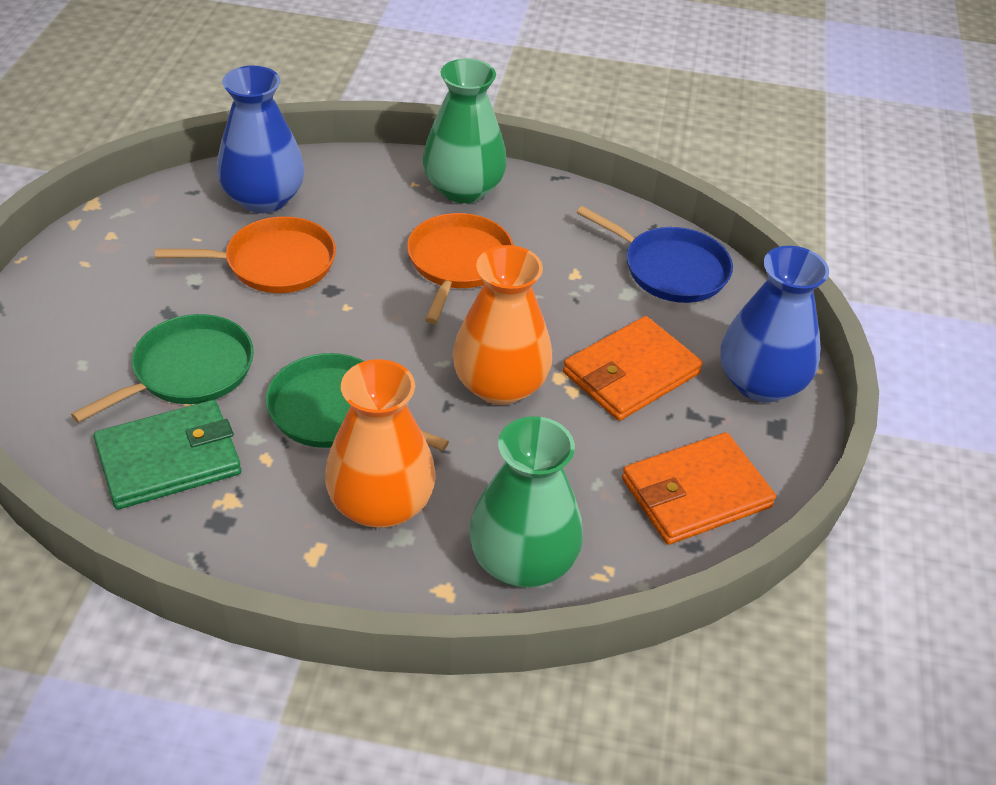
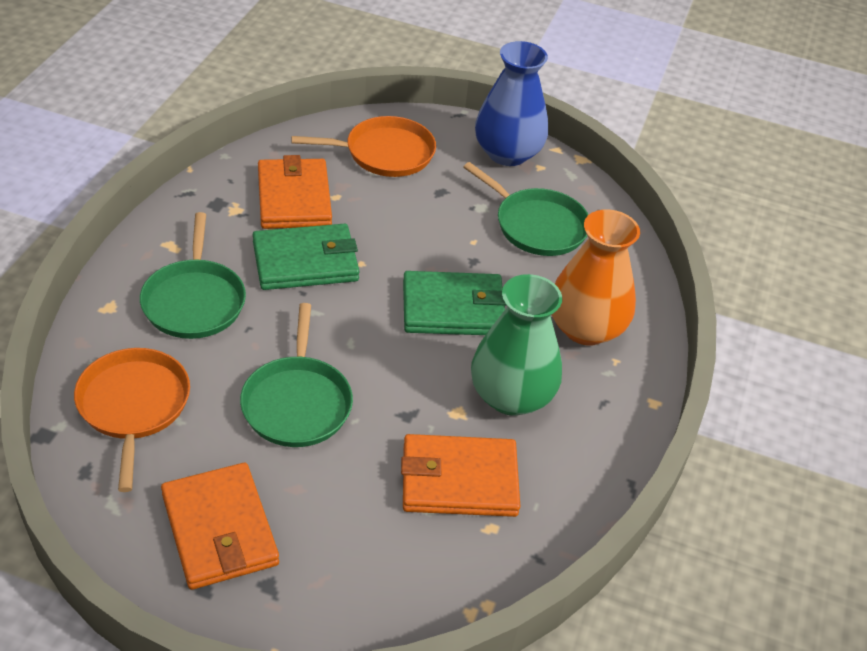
blue pan: 1 -> 0
blue vase: 2 -> 1
green pan: 2 -> 3
green vase: 2 -> 1
green wallet: 1 -> 2
orange vase: 2 -> 1
orange wallet: 2 -> 3

